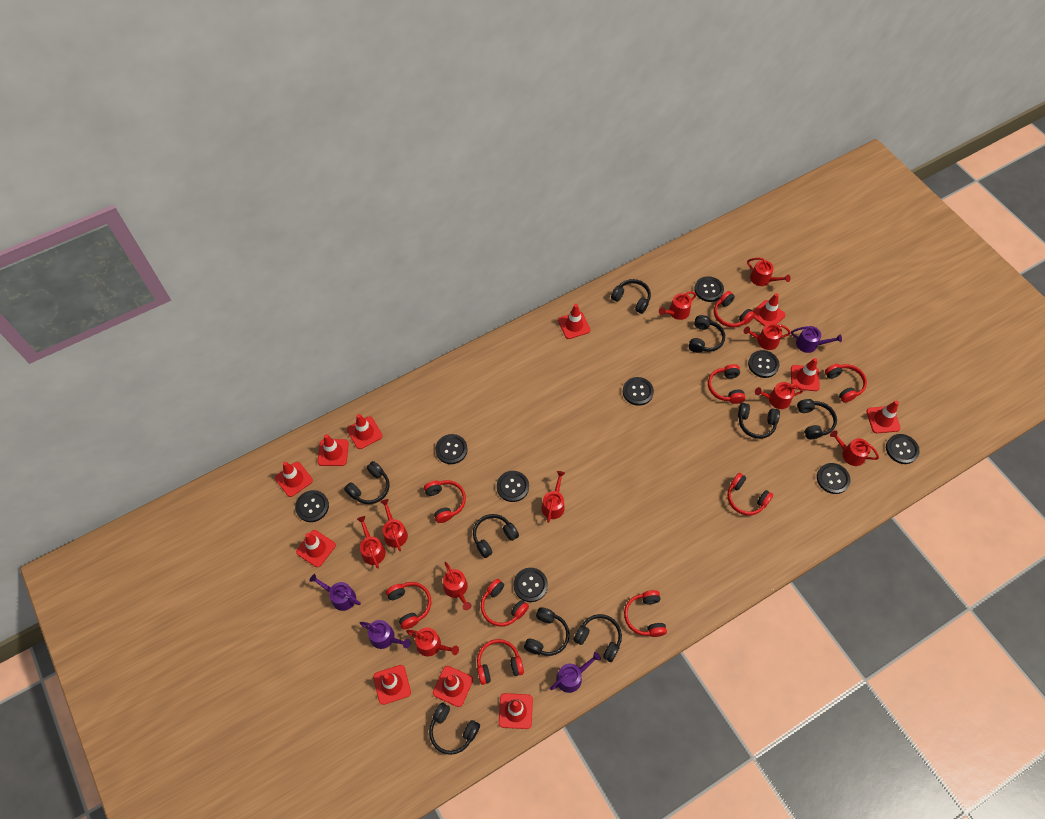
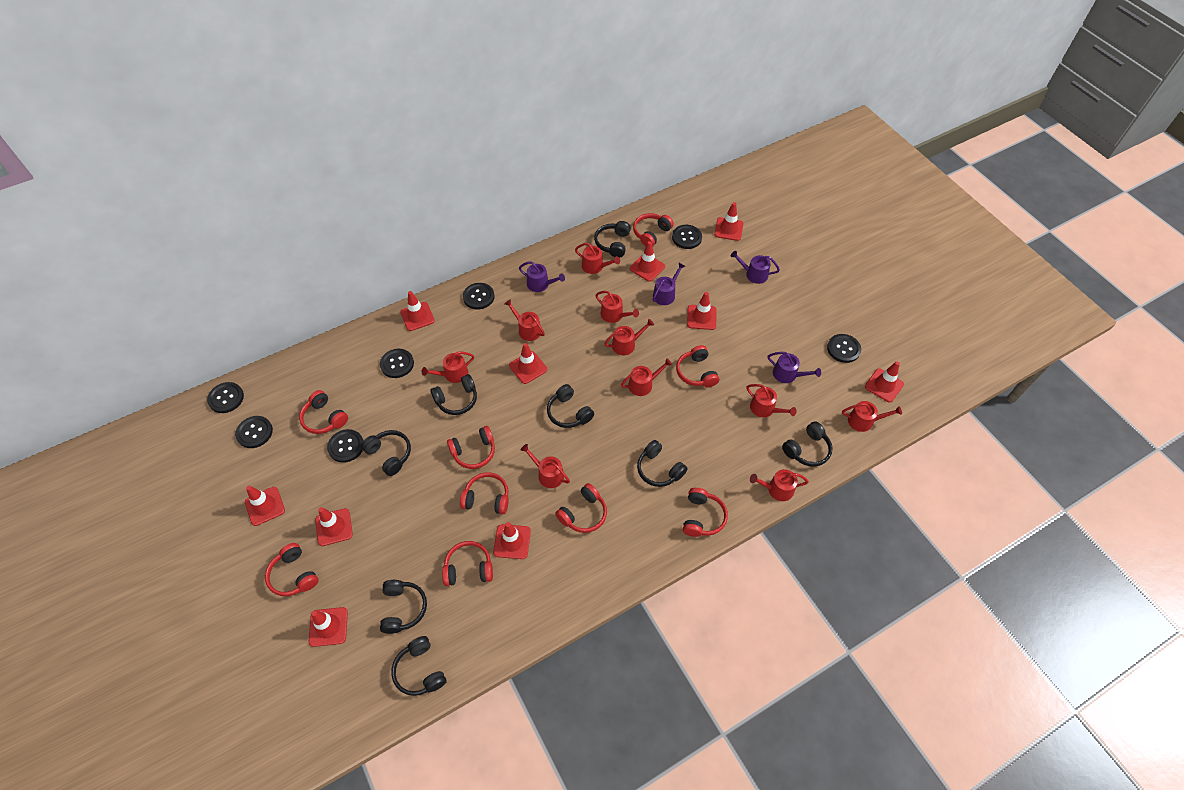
black button: 9 -> 7
black headphones: 9 -> 8
red traffic cone: 11 -> 10

